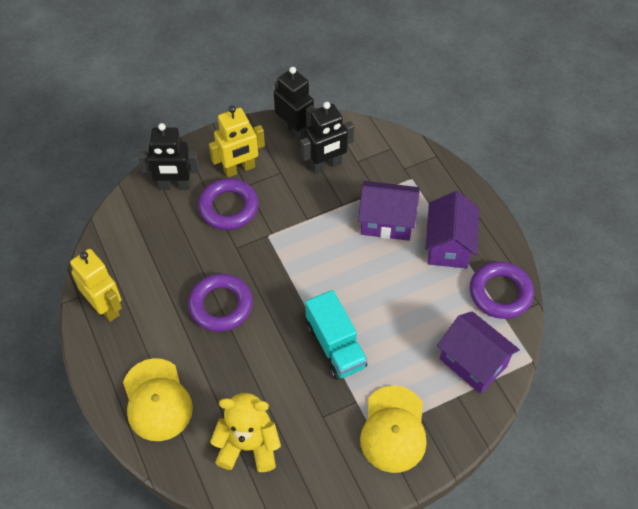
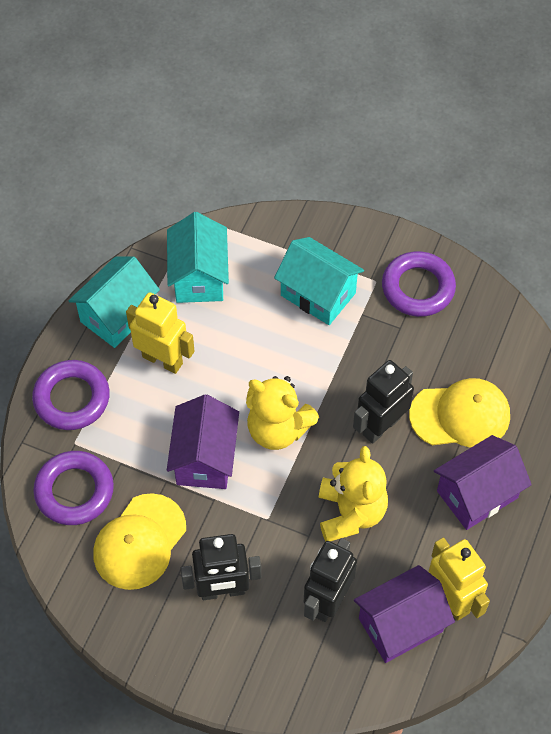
turquoise house: 0 -> 3
turquoise truck: 1 -> 0
yellow teddy bear: 1 -> 2

